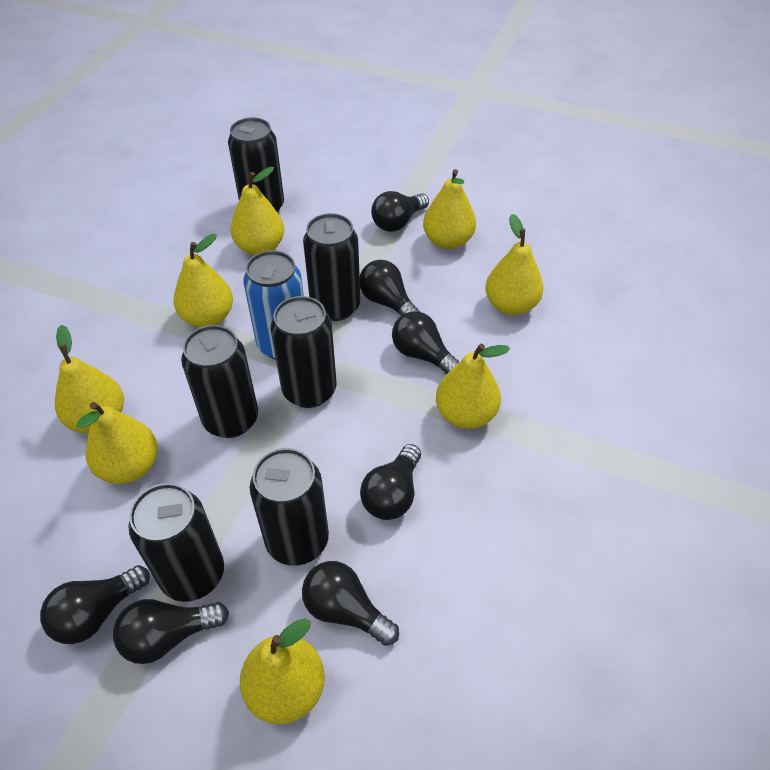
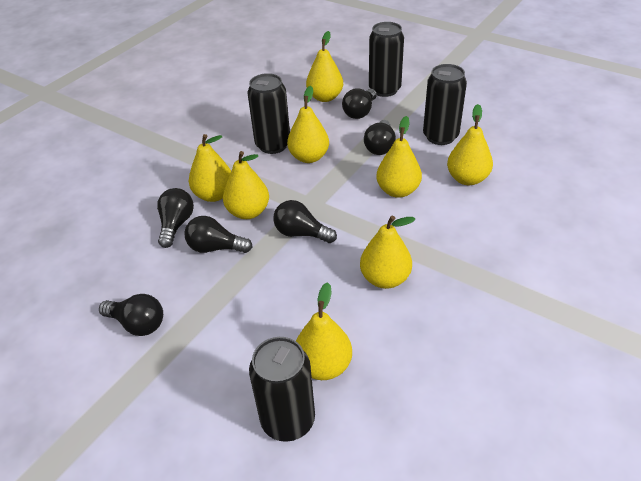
black can: 6 -> 4
black light bulb: 7 -> 6
blue can: 1 -> 0

